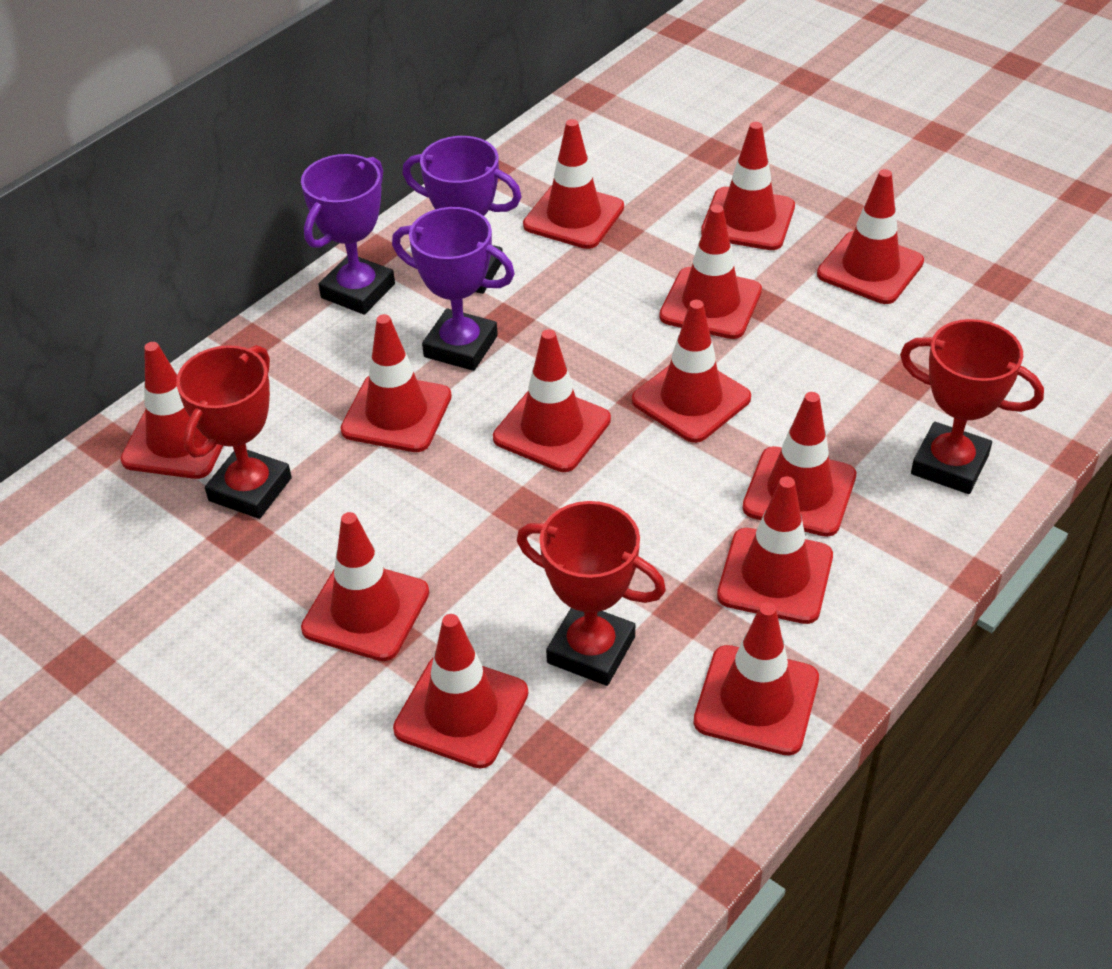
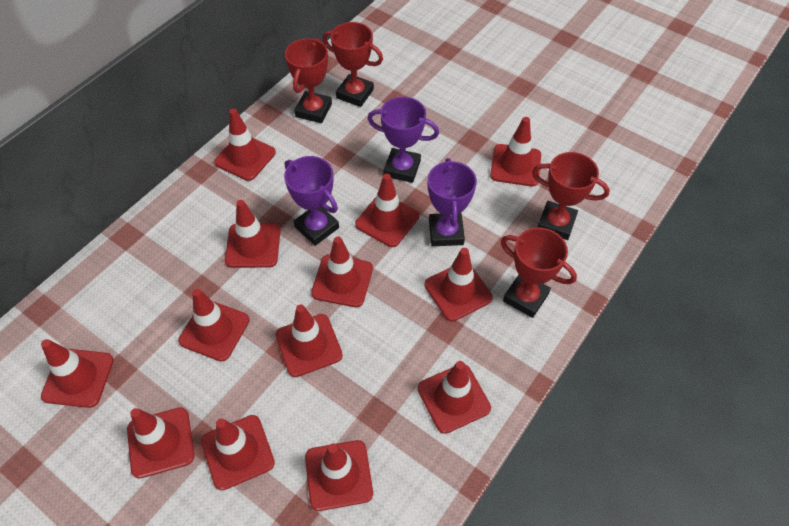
red trophy: 3 -> 4

